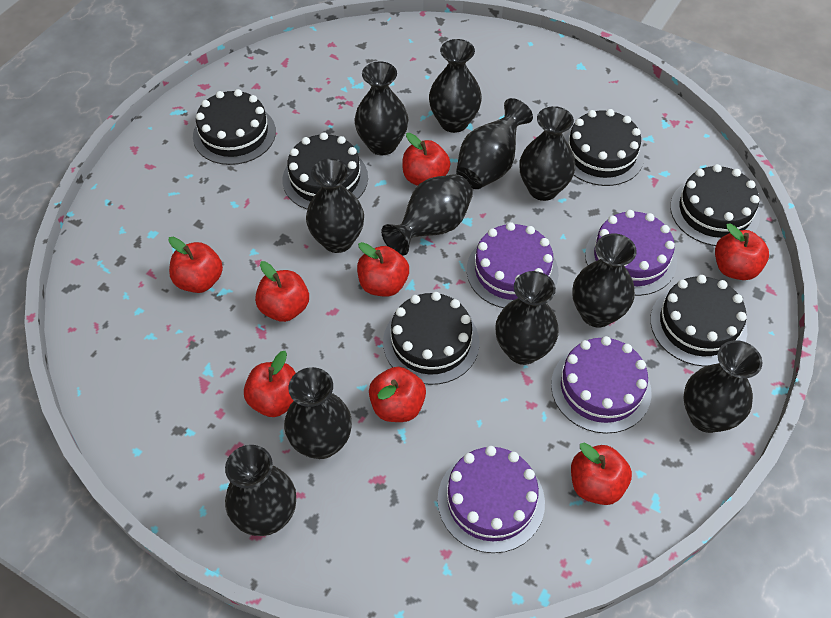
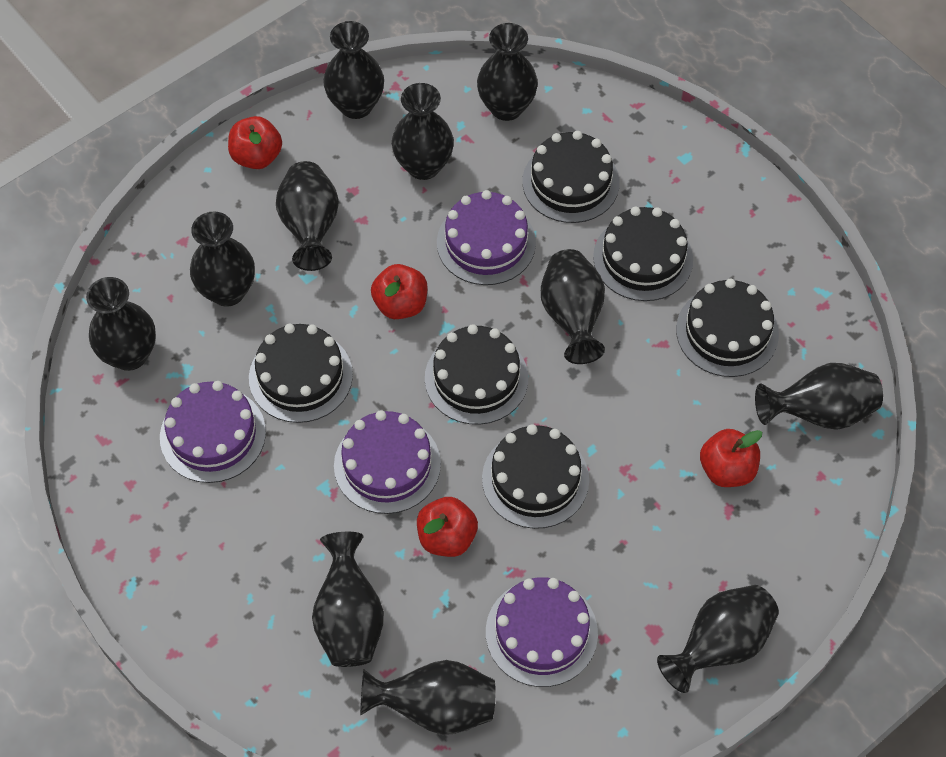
red apple: 8 -> 4

